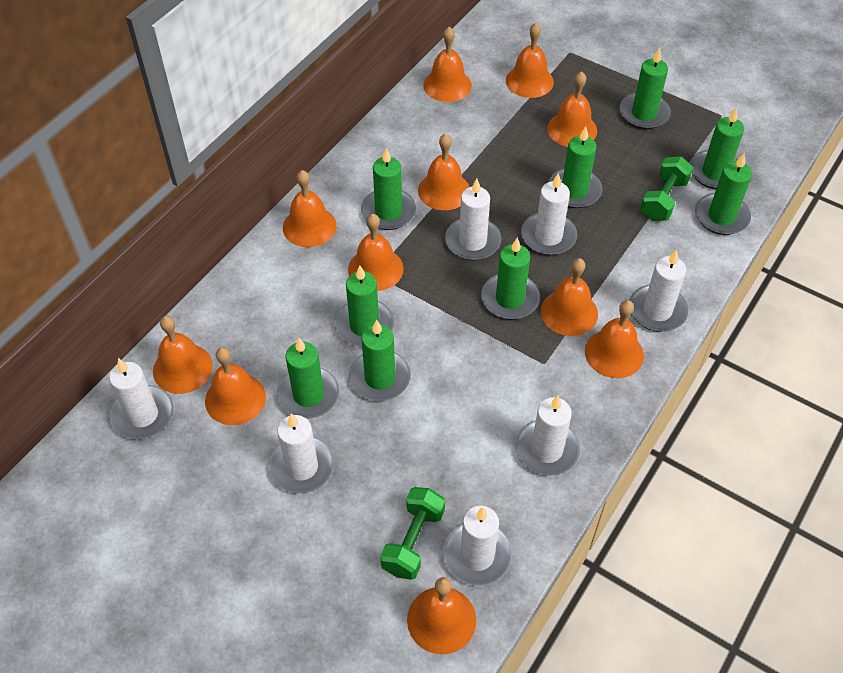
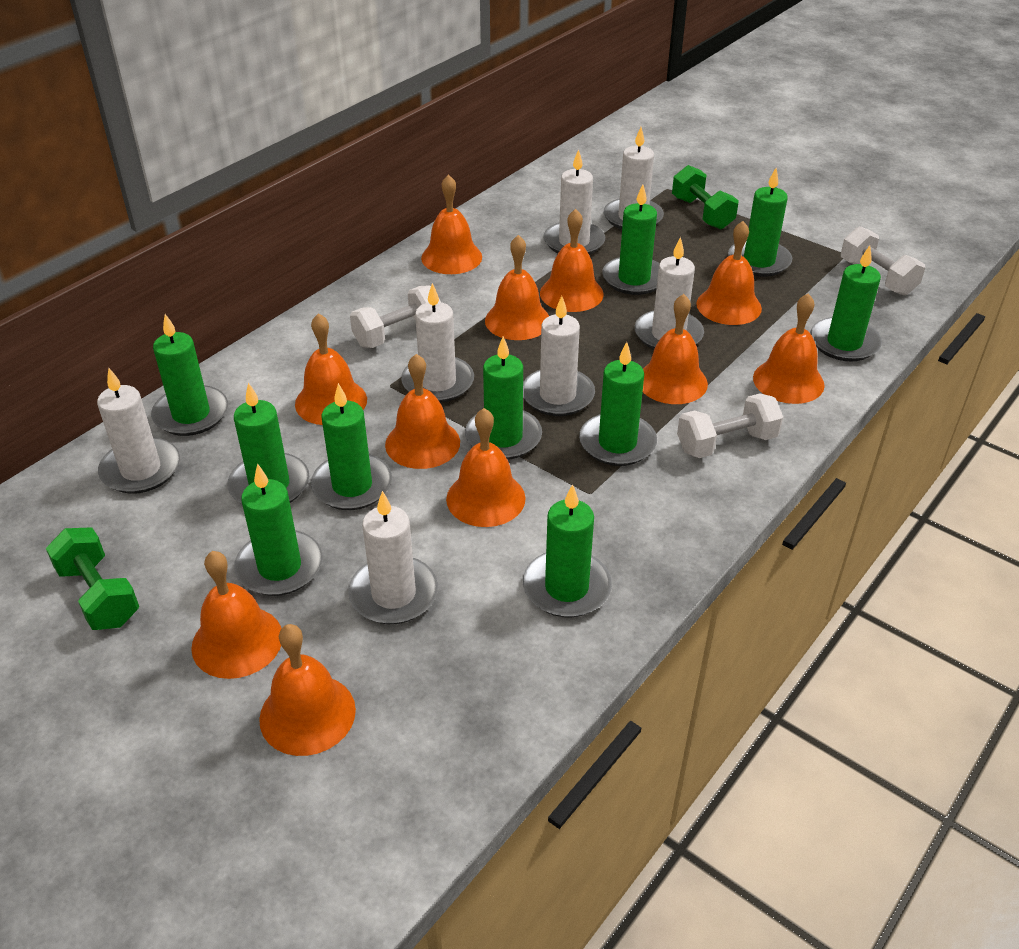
green candle: 9 -> 10
white dumbbell: 0 -> 3

